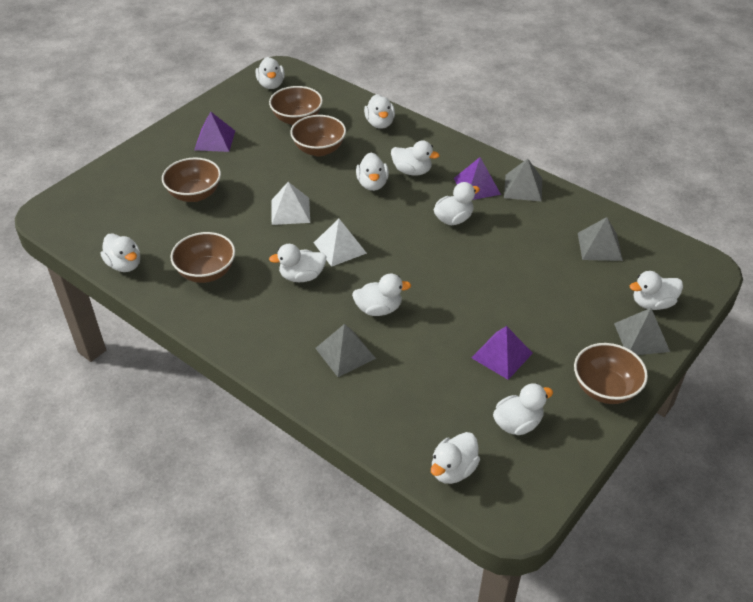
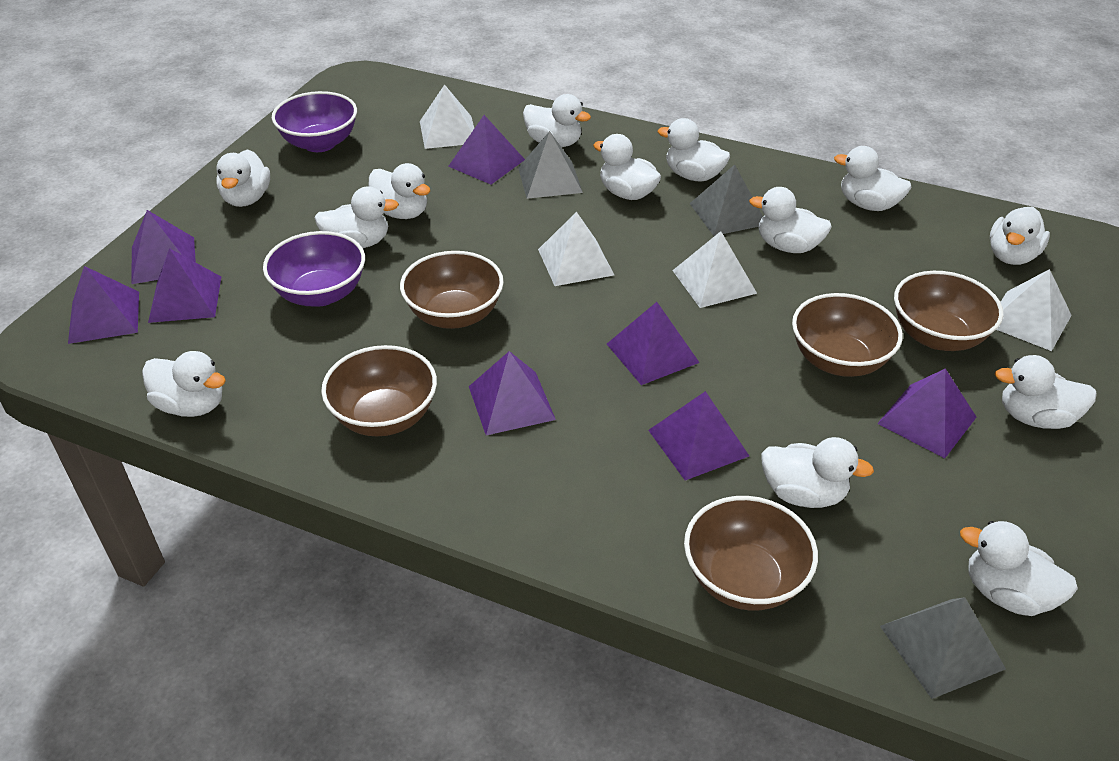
grey pyramid: 4 -> 3
purple bowl: 0 -> 2
purple pyramid: 3 -> 8
white duck: 11 -> 13
white pyramid: 2 -> 4

